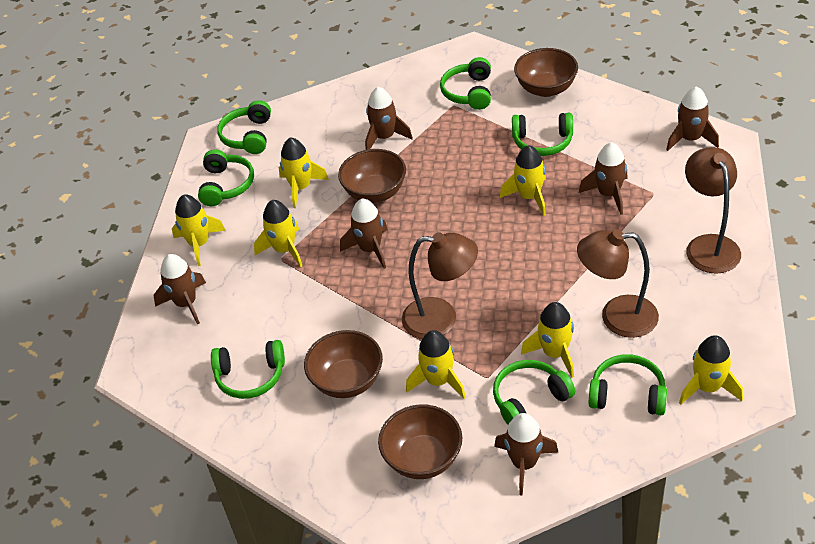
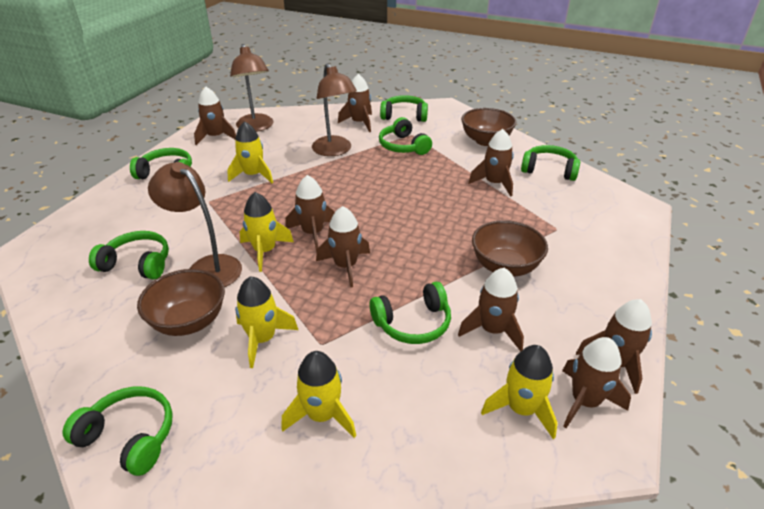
brown bowl: 4 -> 3
brown rocket: 6 -> 8
yellow rocket: 7 -> 5

